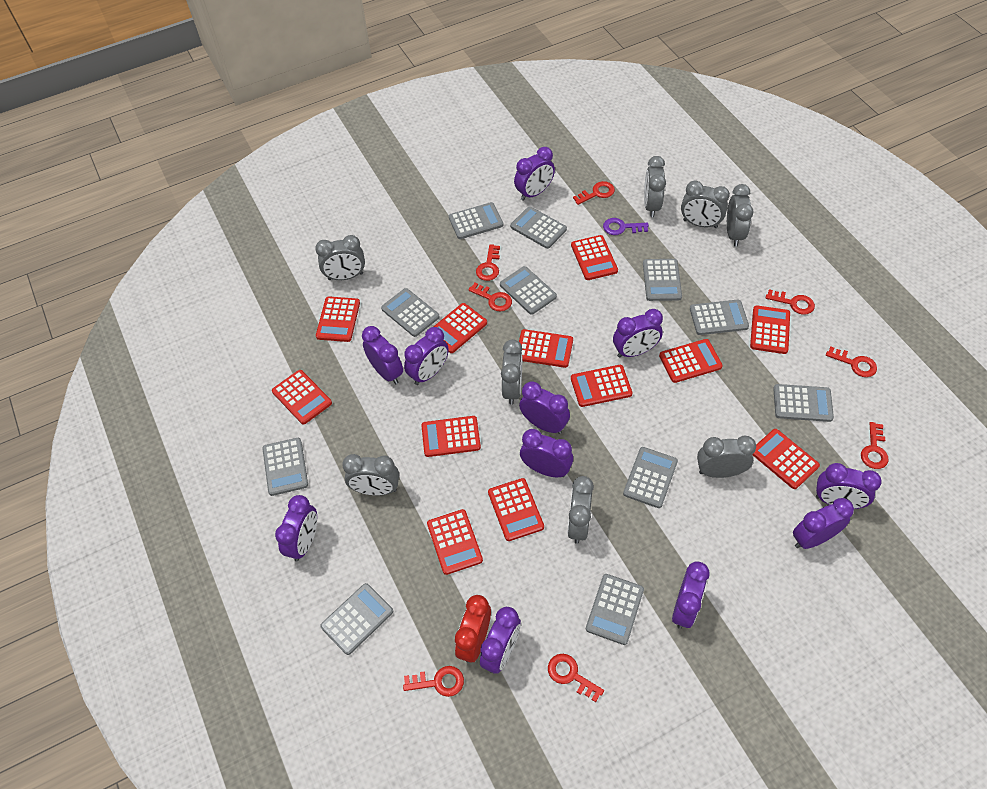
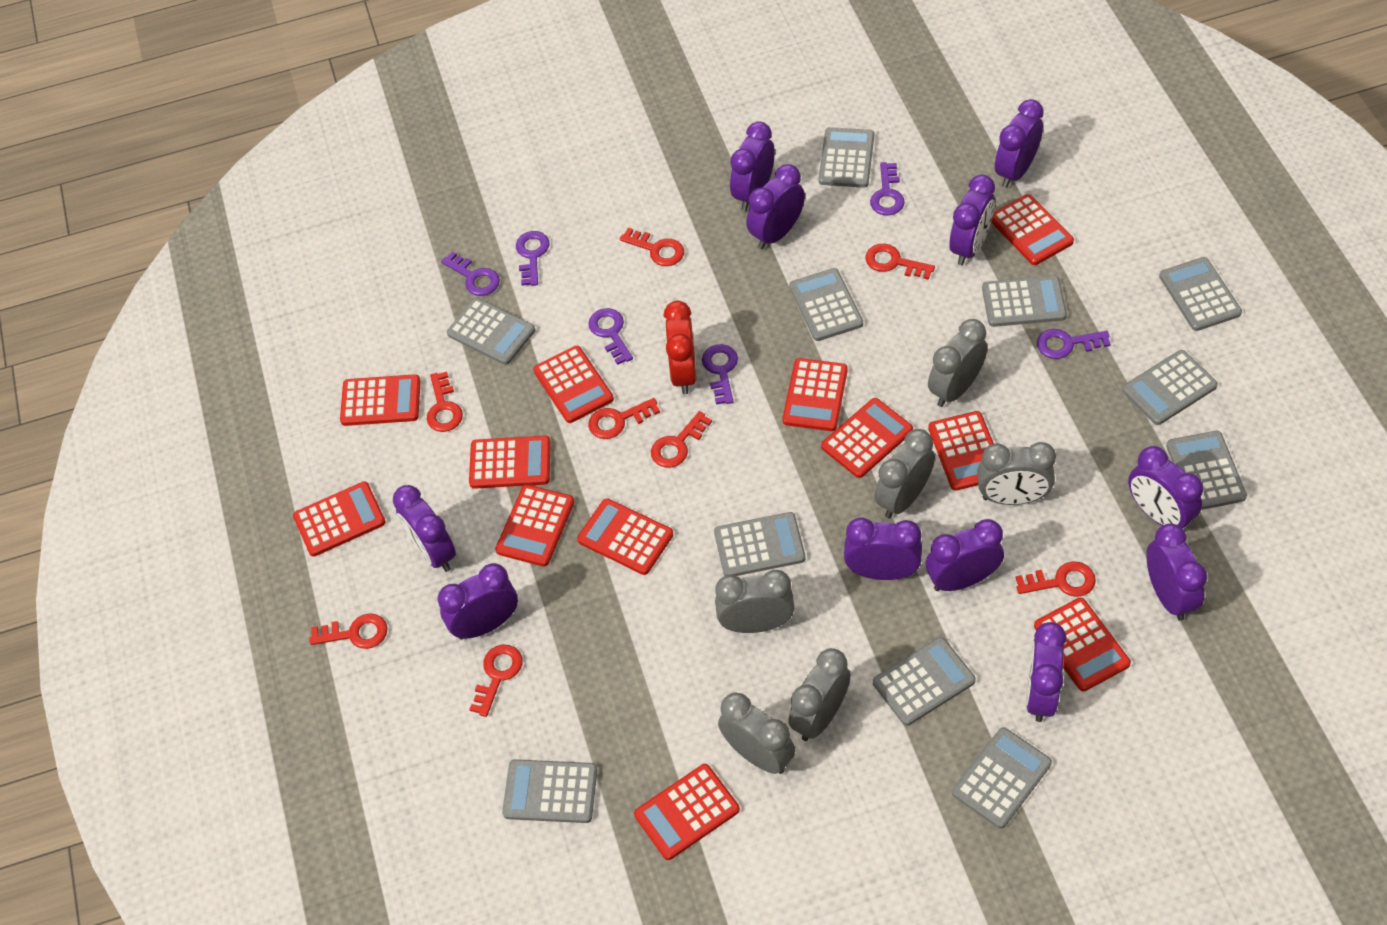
grey clock: 8 -> 6
purple key: 1 -> 6

